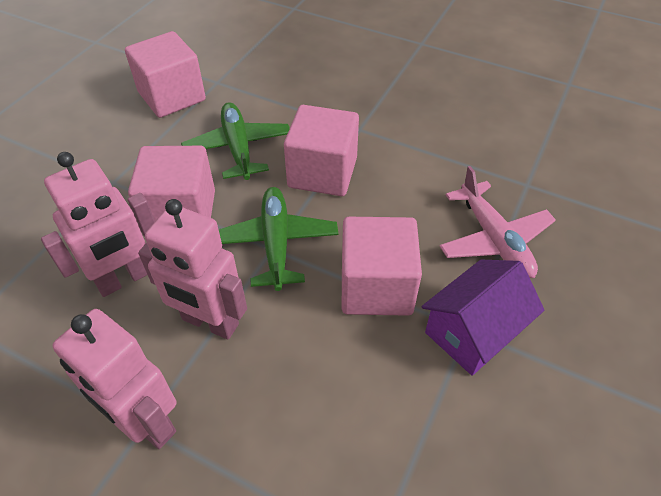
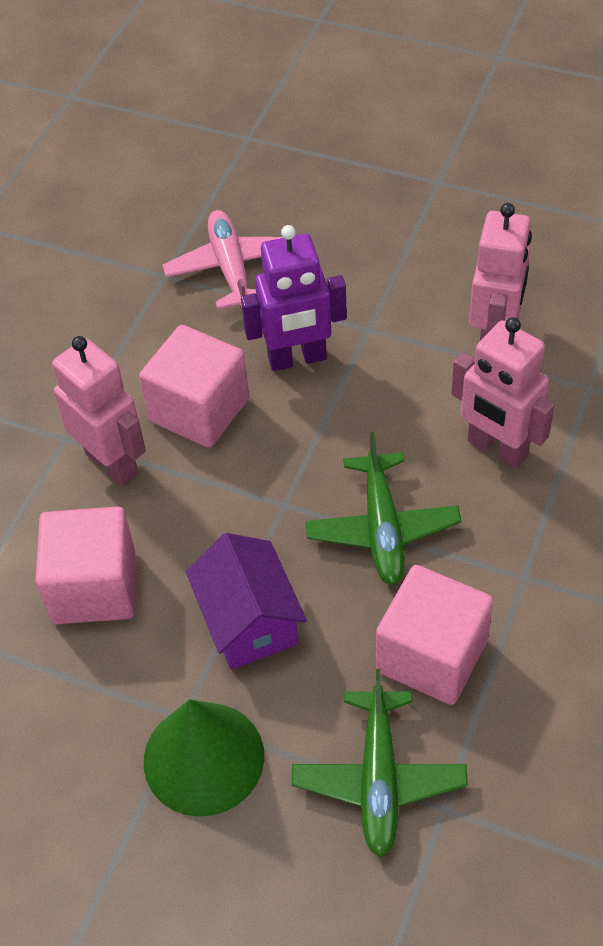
green cone: 0 -> 1
pink cube: 4 -> 3
purple robot: 0 -> 1

